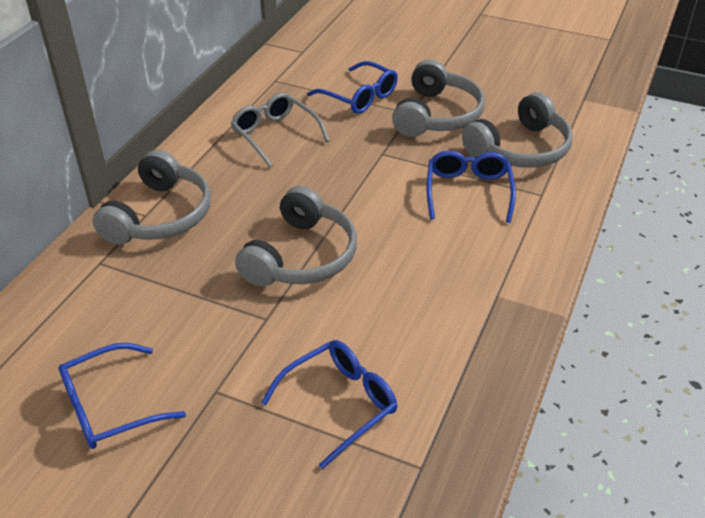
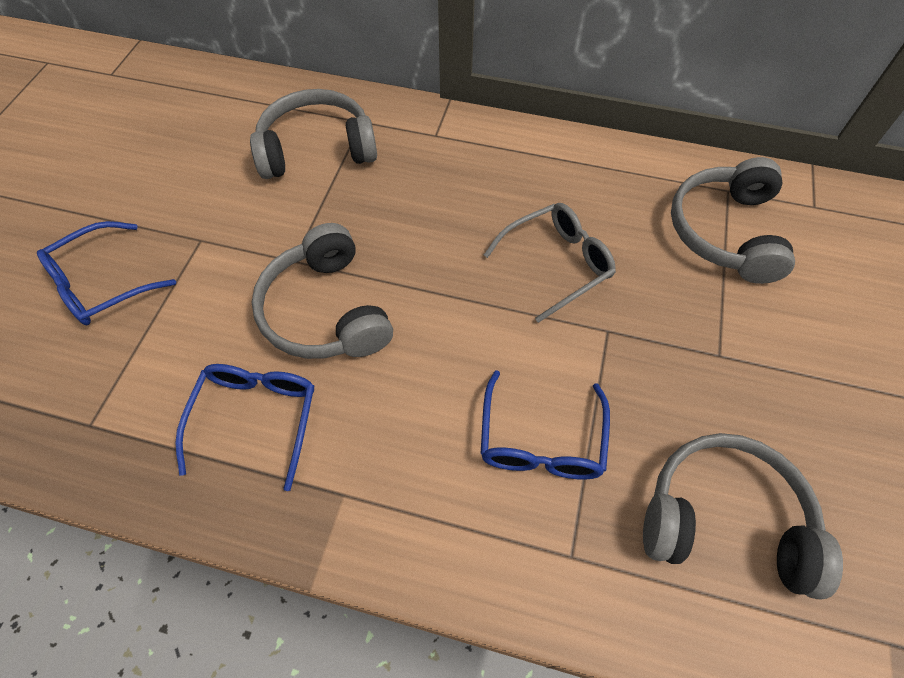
blue glasses: 4 -> 3

